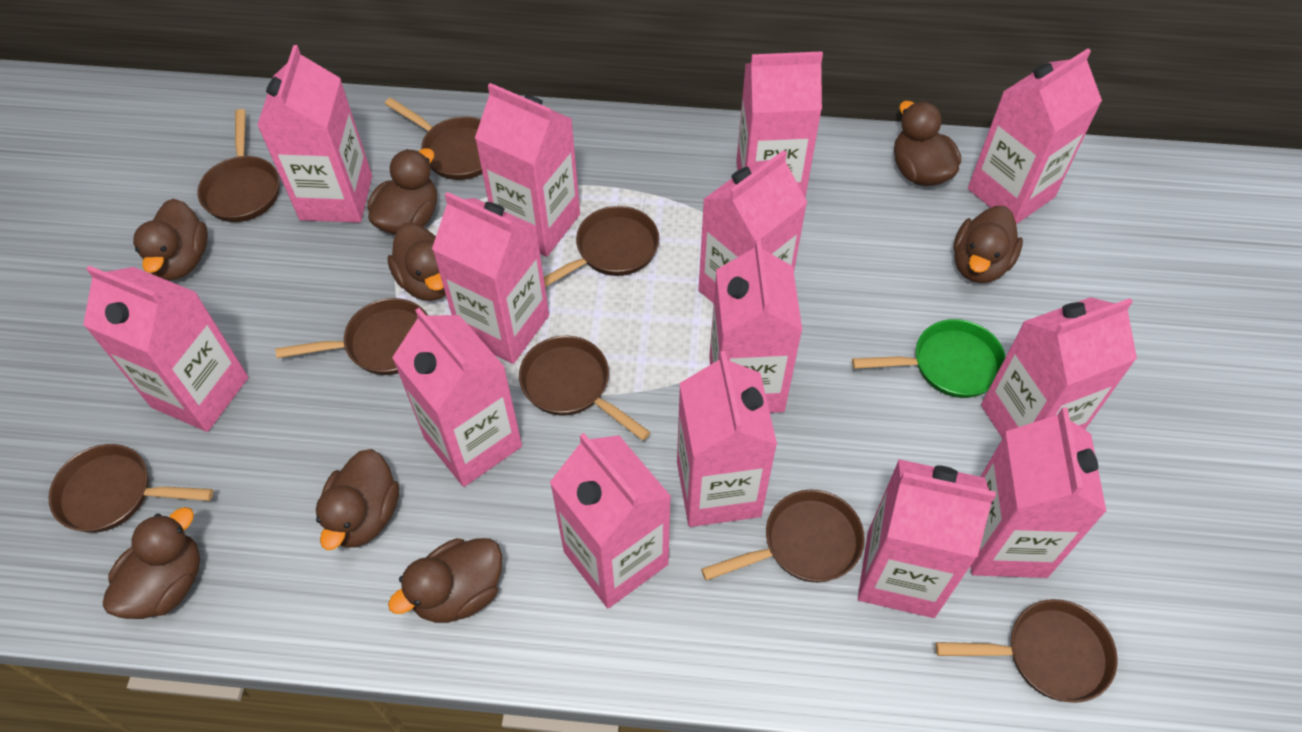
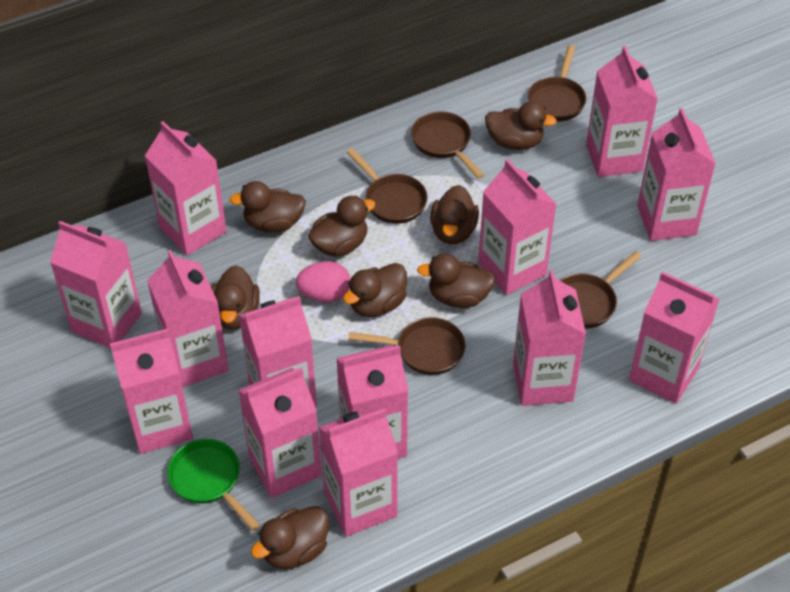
brown pan: 8 -> 5
pink carton: 14 -> 13
pink egg: 0 -> 1

